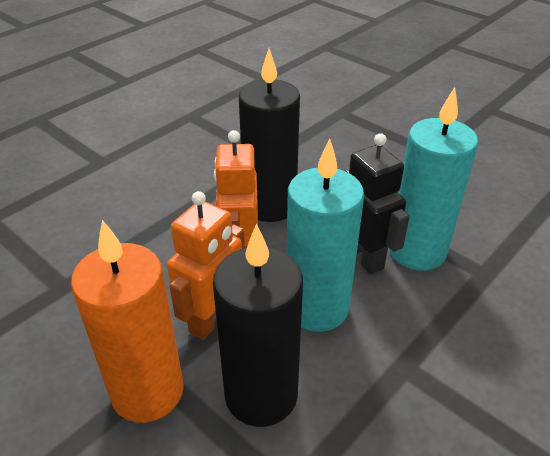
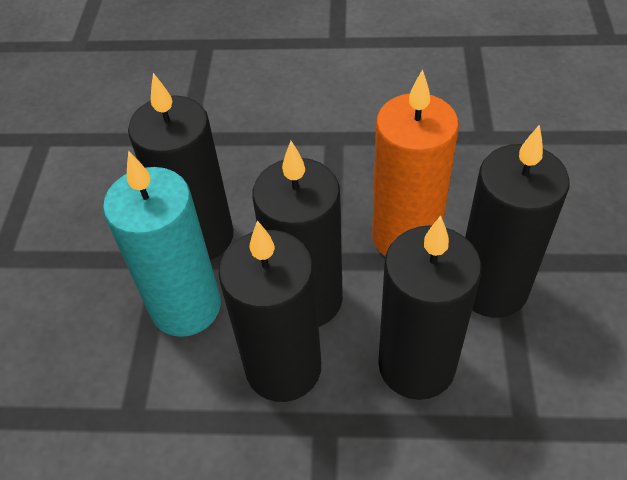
black candle: 2 -> 5
black robot: 1 -> 0
orange robot: 2 -> 0
turquoise candle: 2 -> 1

